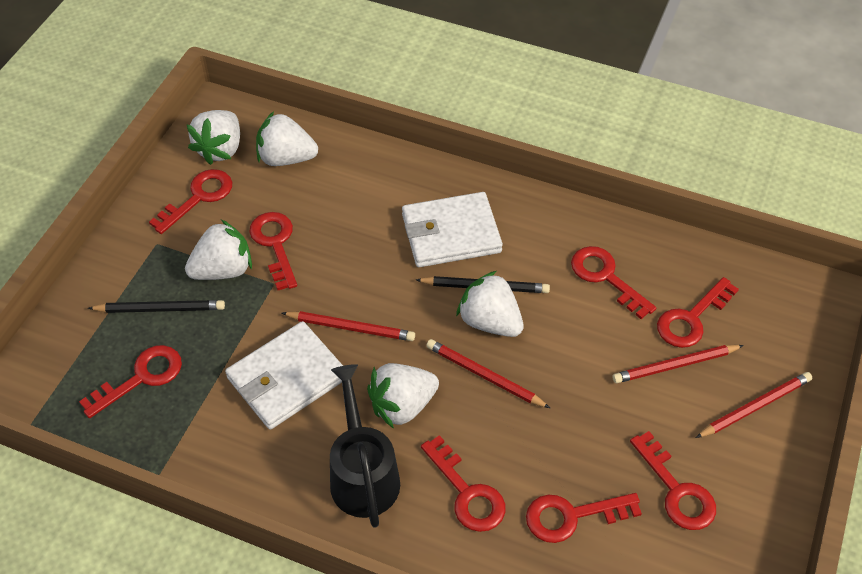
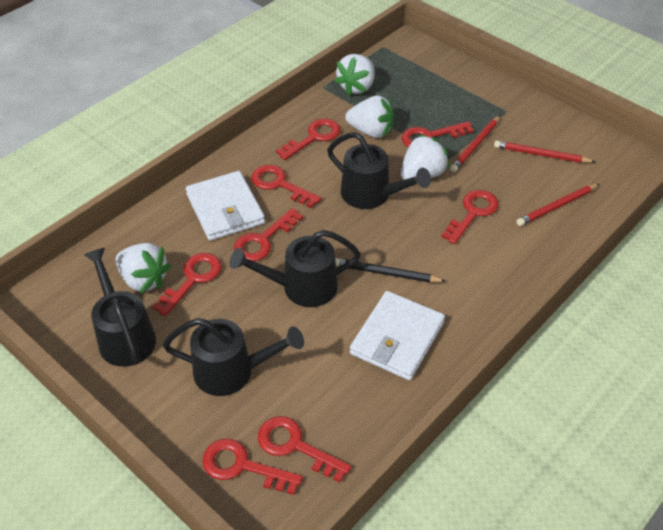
black pencil: 2 -> 1
black watering can: 1 -> 4
red pencil: 4 -> 3
white strawberry: 5 -> 4

